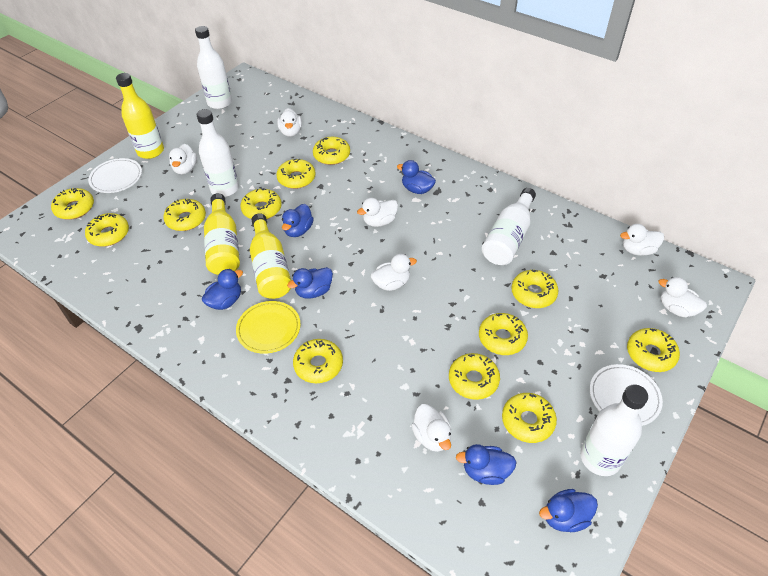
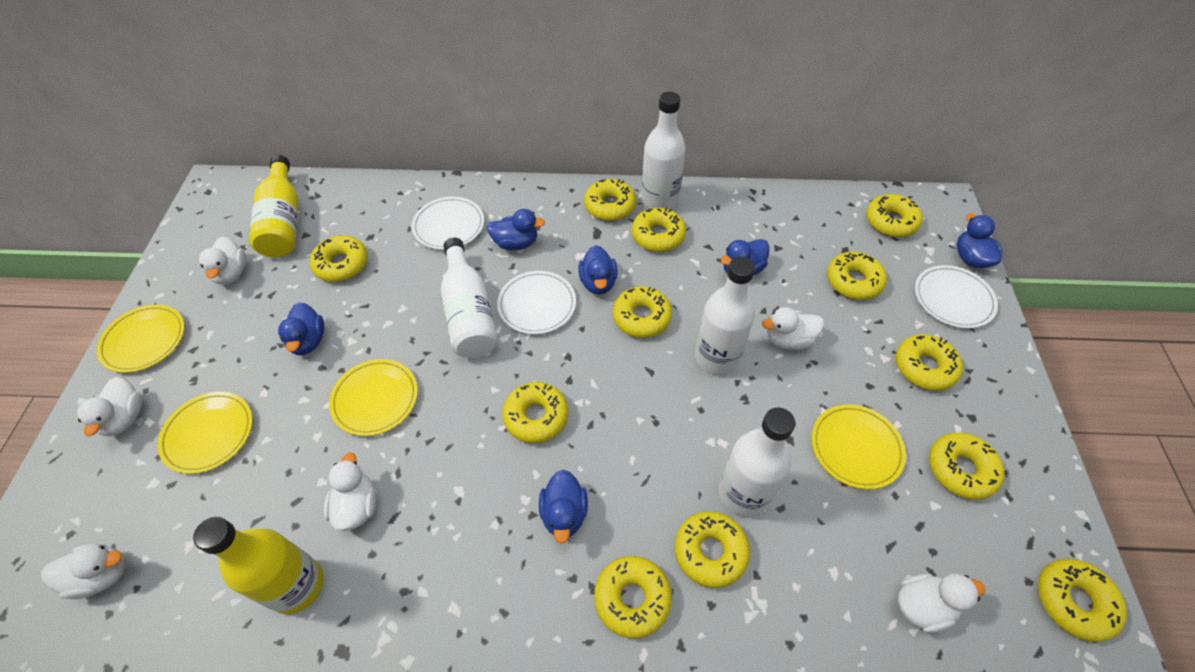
white duck: 7 -> 6
white plate: 2 -> 3
yellow bottle: 3 -> 2
yellow plate: 1 -> 4

